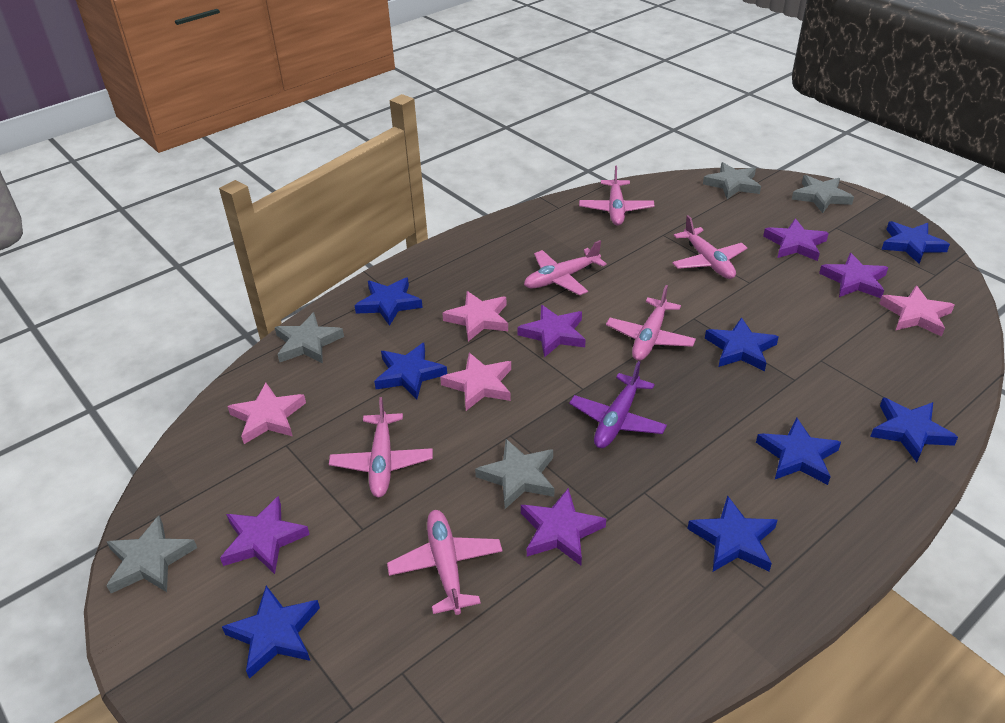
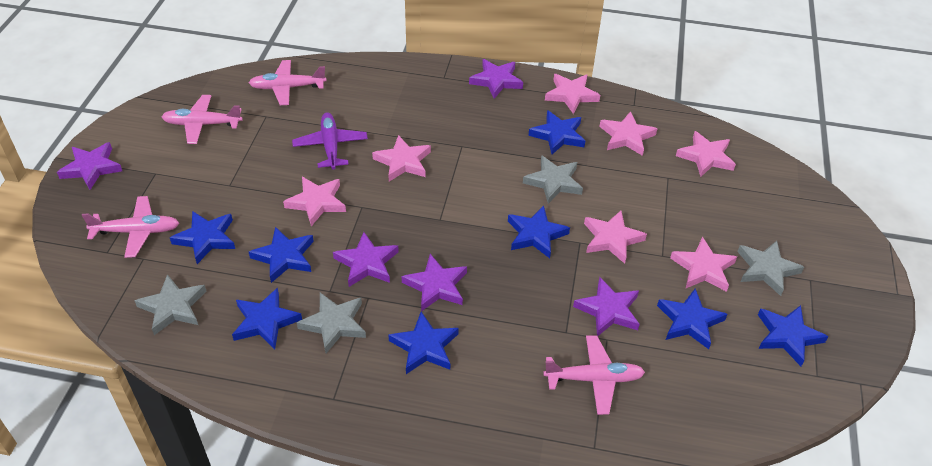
grey star: 5 -> 4
pink plane: 6 -> 4
pink star: 4 -> 7

